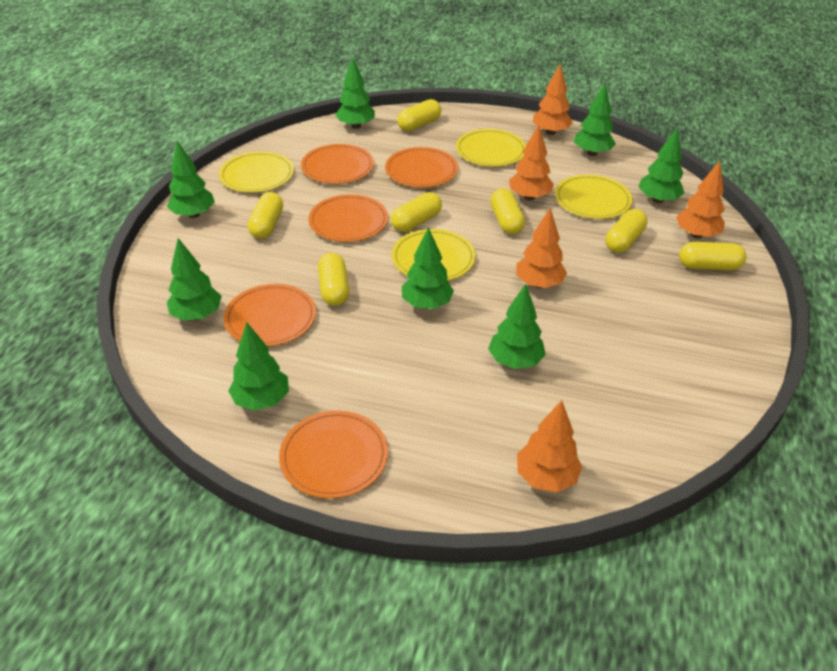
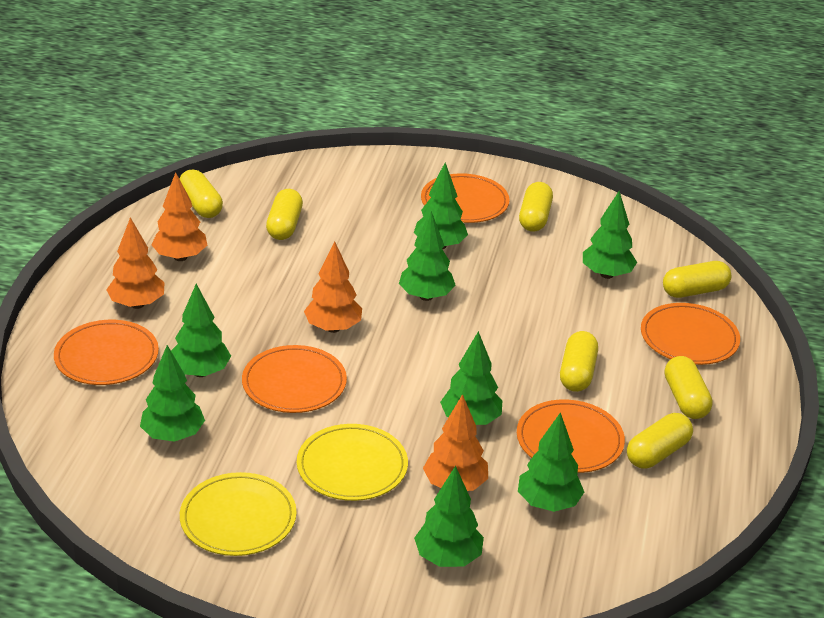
orange tree: 5 -> 4
yellow plate: 4 -> 2

